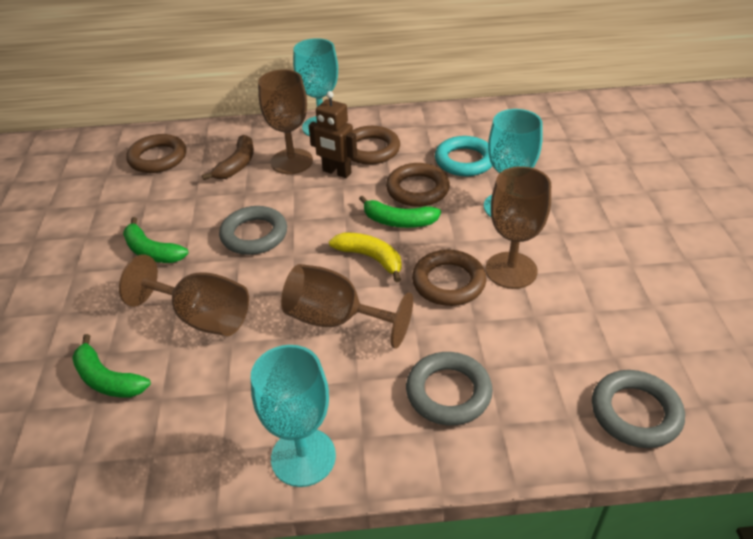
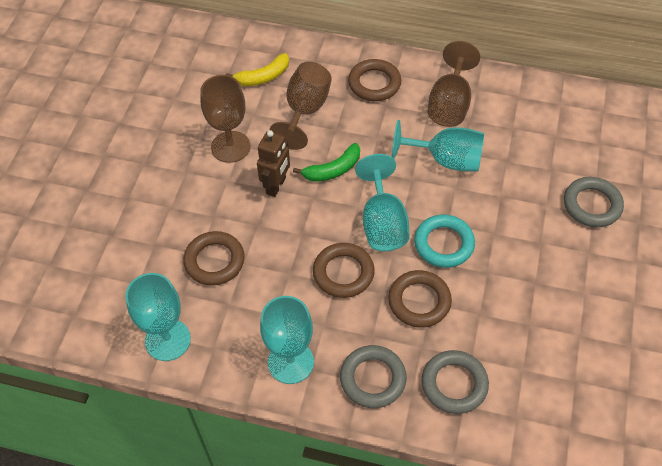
brown banana: 1 -> 0
brown goblet: 4 -> 3
green banana: 3 -> 1
turquoise goblet: 3 -> 4

